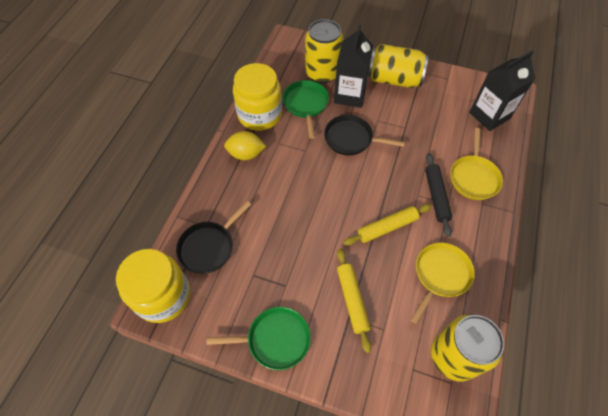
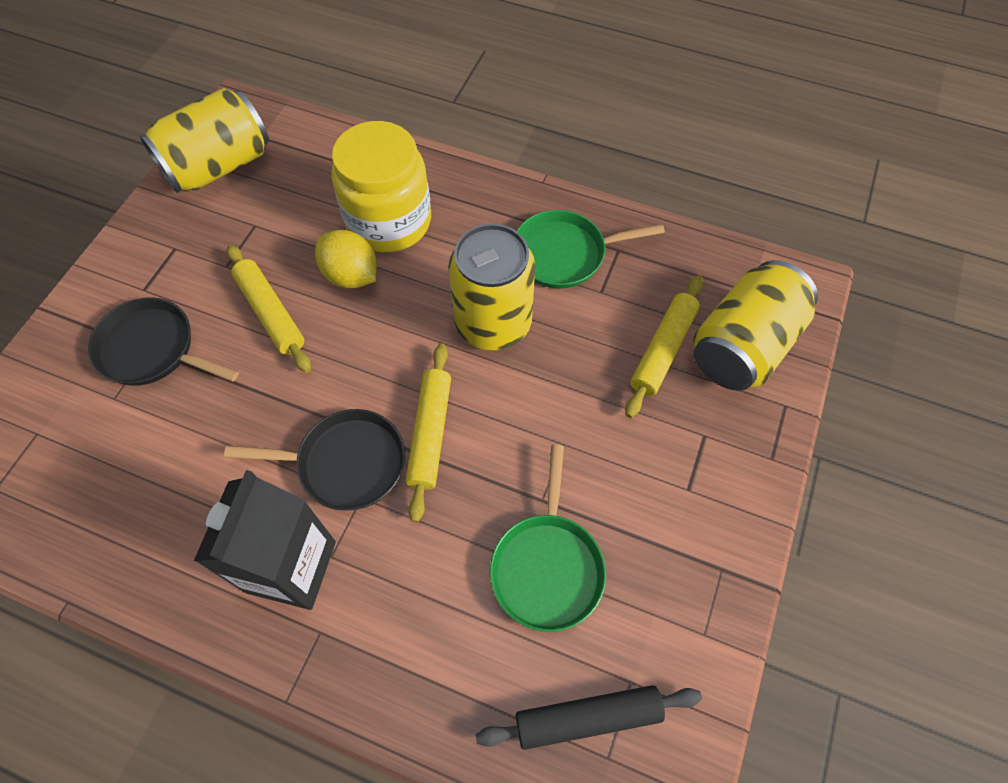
black carton: 2 -> 1
yellow jar: 2 -> 1
yellow pan: 2 -> 0
yellow rolling pin: 2 -> 3

